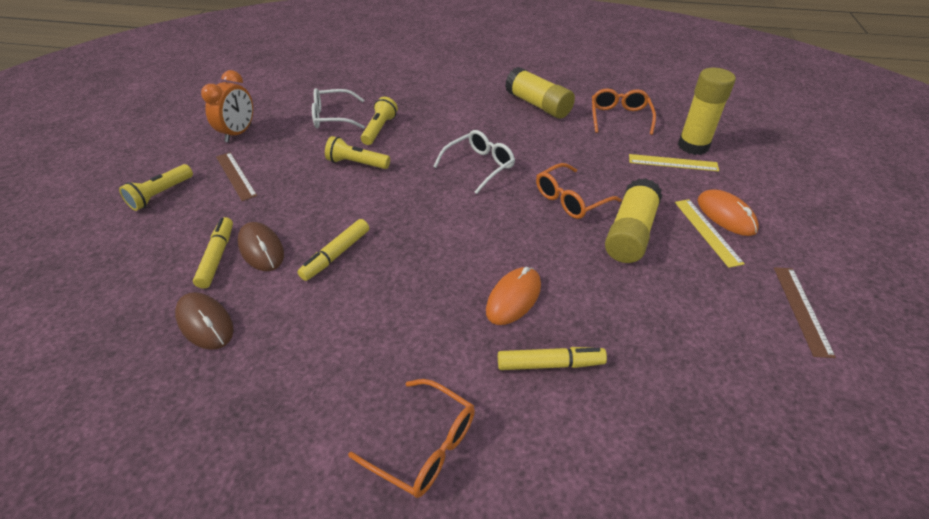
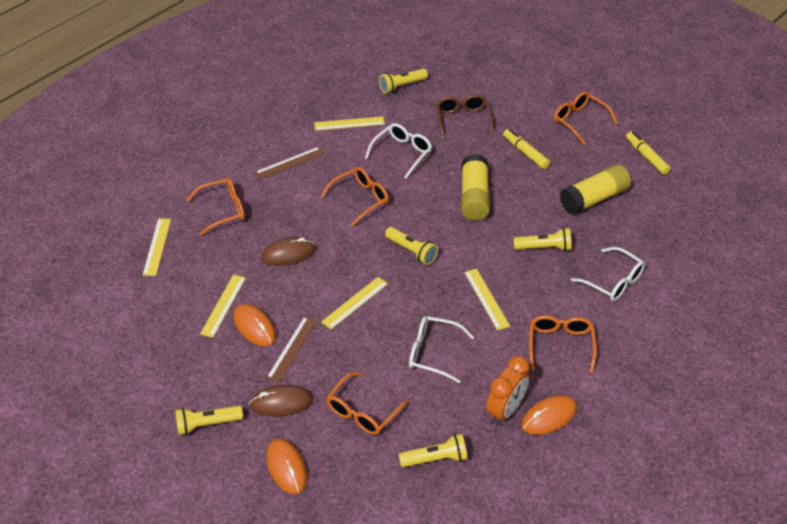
brown glasses: 0 -> 1
orange glasses: 3 -> 5
orange mouse: 2 -> 3
white glasses: 2 -> 3
yellow flashlight: 3 -> 5
yellow glue stick: 3 -> 2
yellow marker: 3 -> 2
yellow ruler: 2 -> 5

